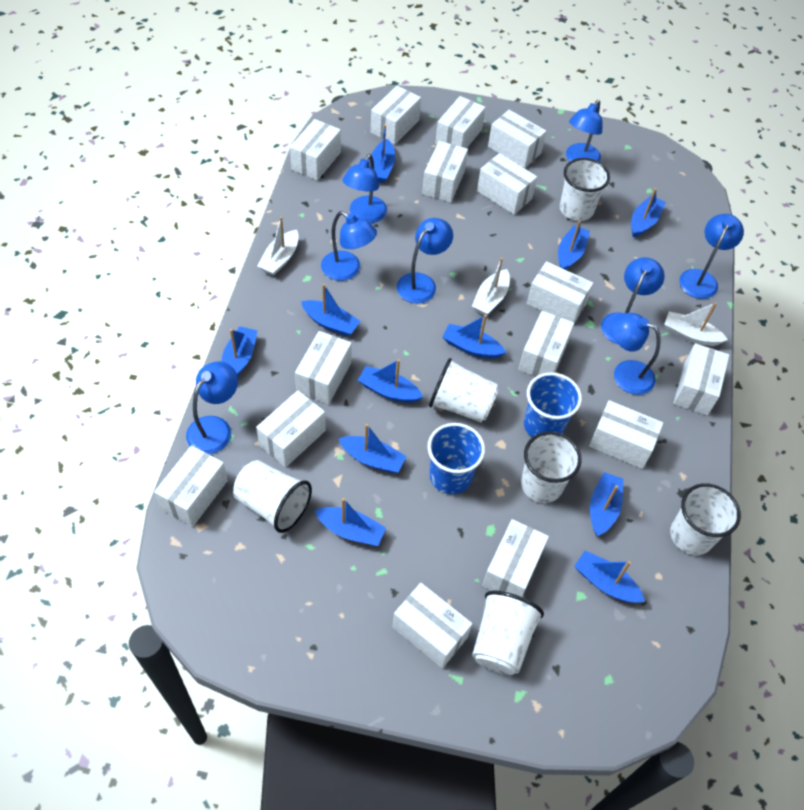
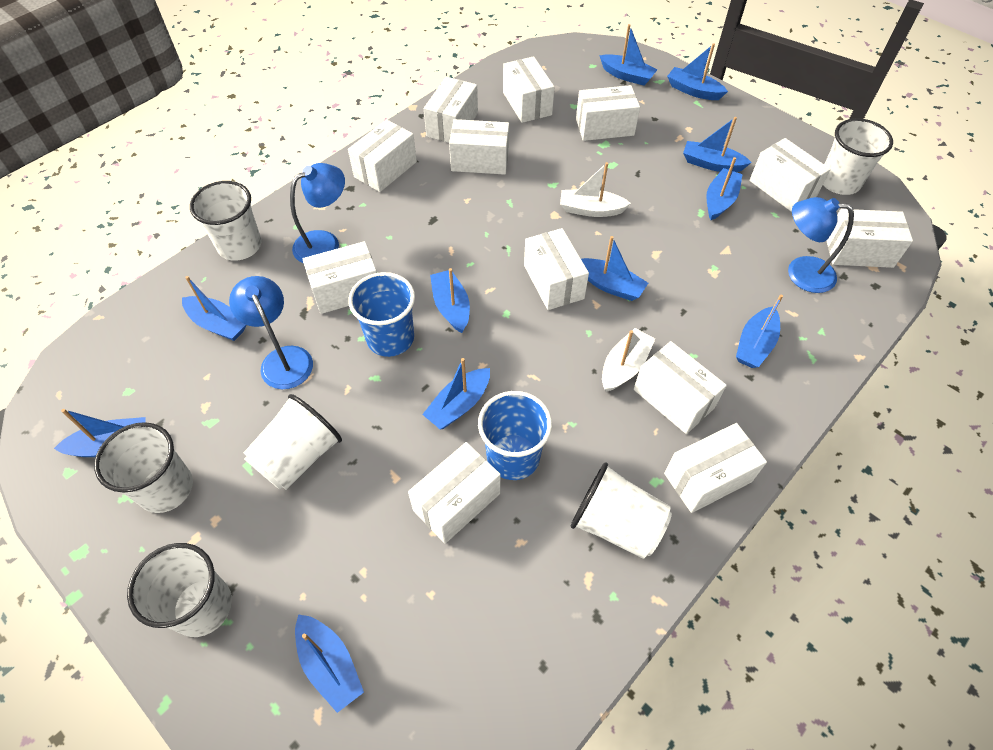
blue lamp: 8 -> 3
white boat: 3 -> 2
white box: 15 -> 12

